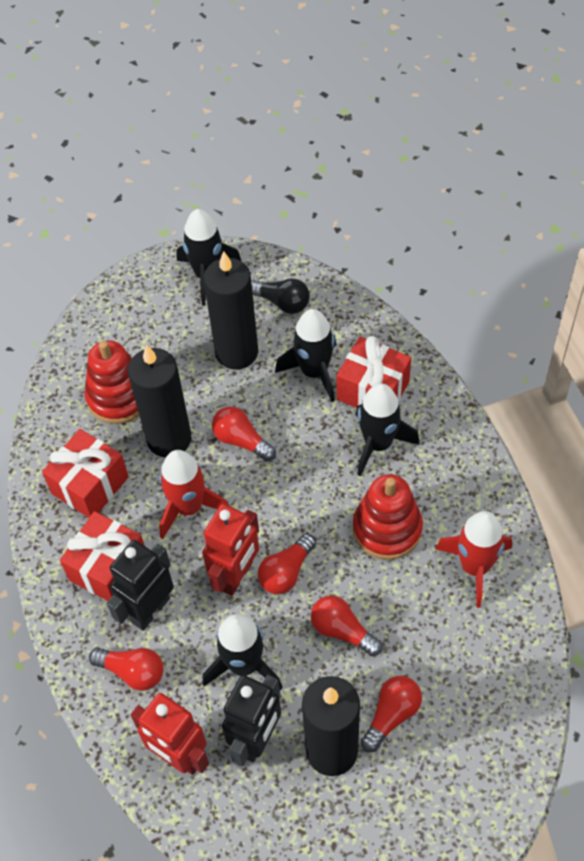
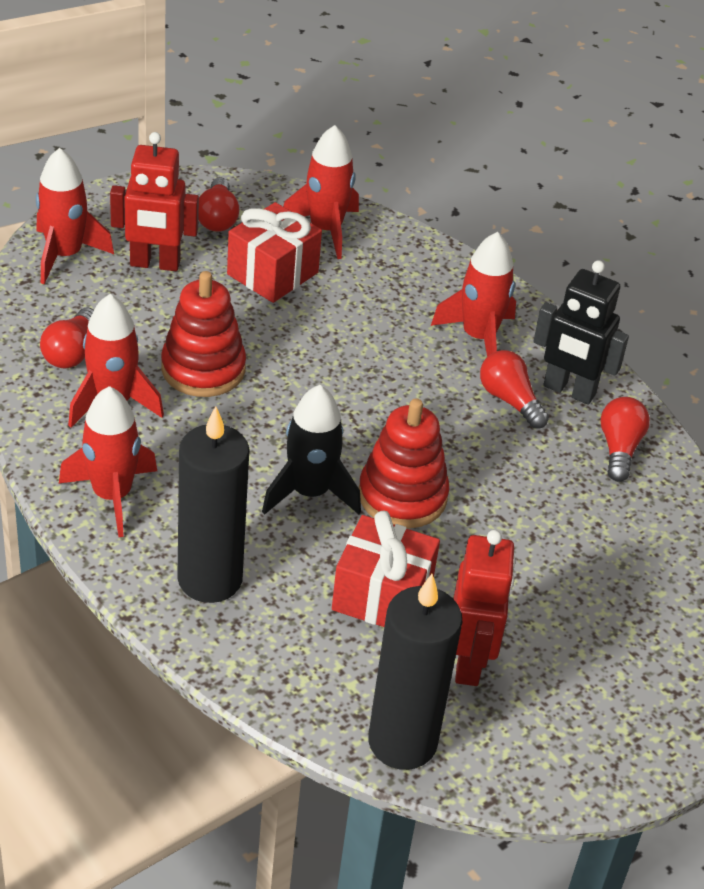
black candle: 3 -> 2
black light bulb: 1 -> 0
black robot: 2 -> 1
black rocket: 4 -> 1
red gift: 3 -> 2
red light bulb: 5 -> 4
red rocket: 2 -> 5

